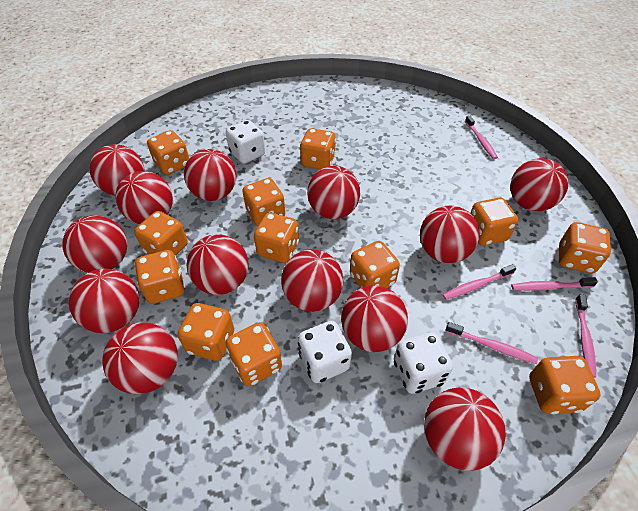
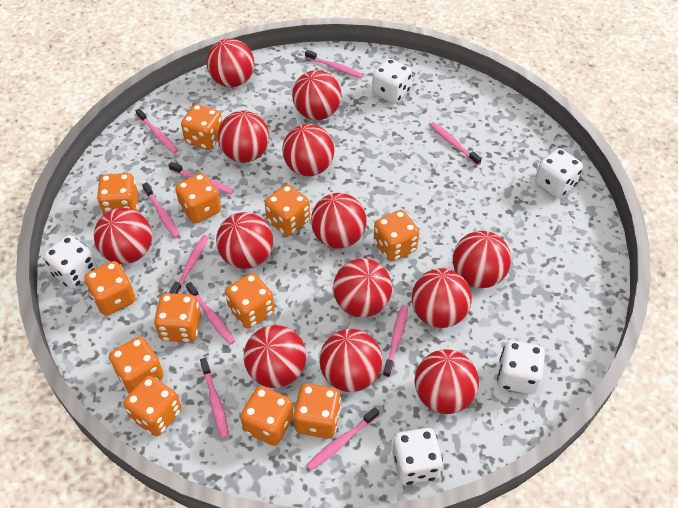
pink toothbrush: 5 -> 10
white dice: 3 -> 5

